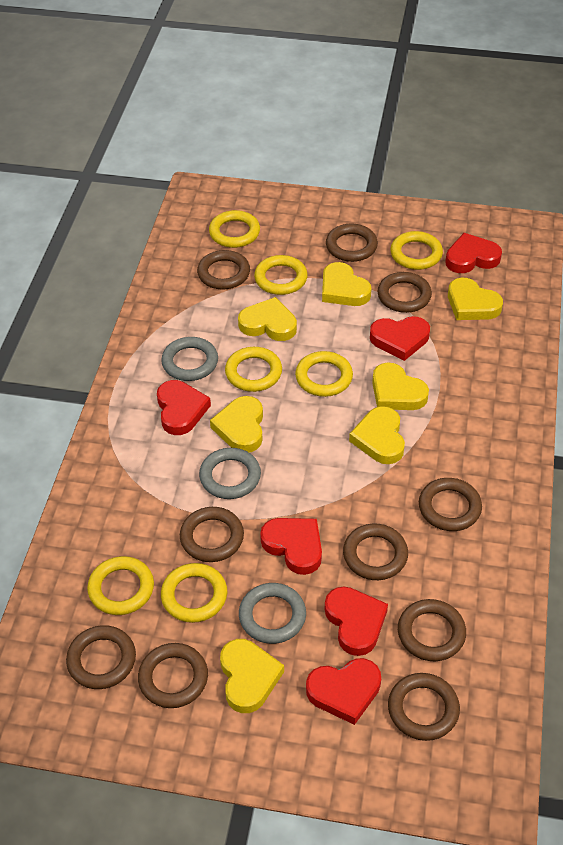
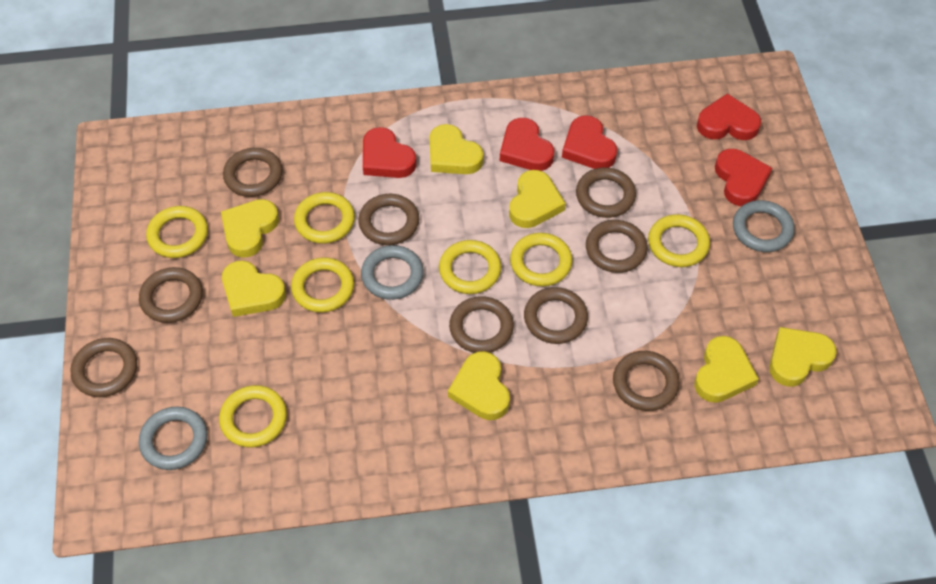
brown ring: 10 -> 9
red heart: 6 -> 5

